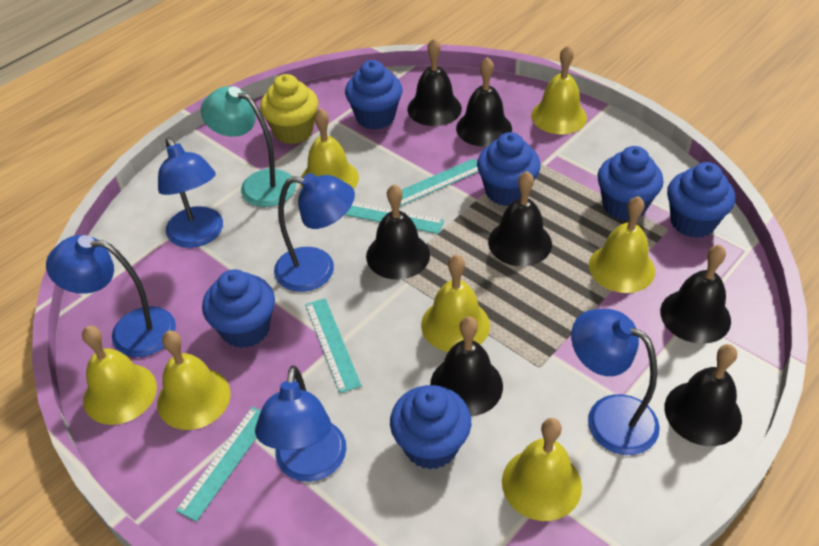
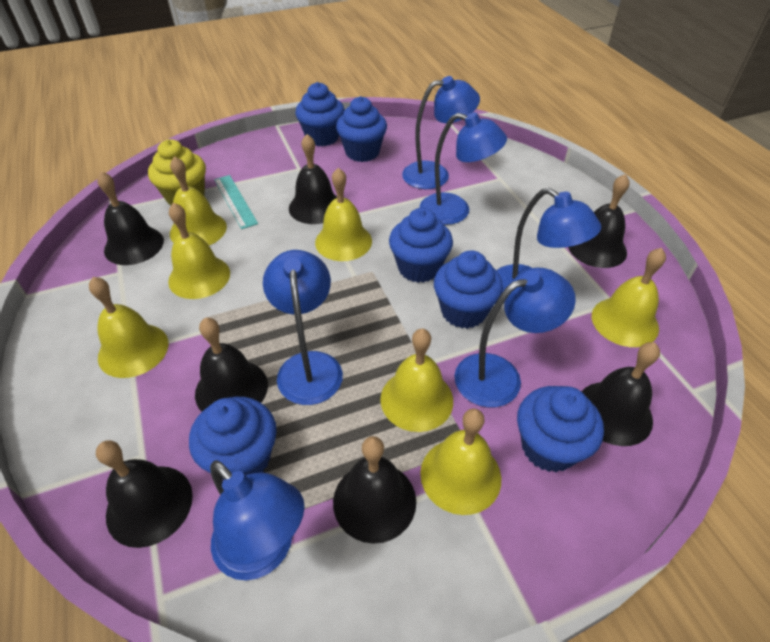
blue lamp: 5 -> 6
turquoise lamp: 1 -> 0
turquoise ruler: 4 -> 1

